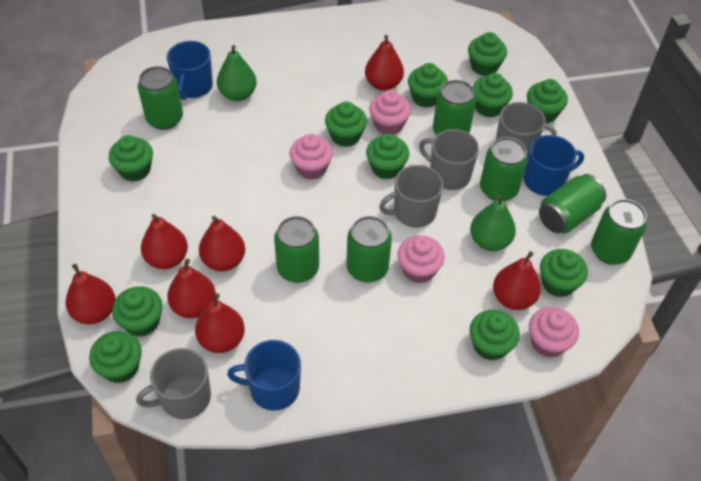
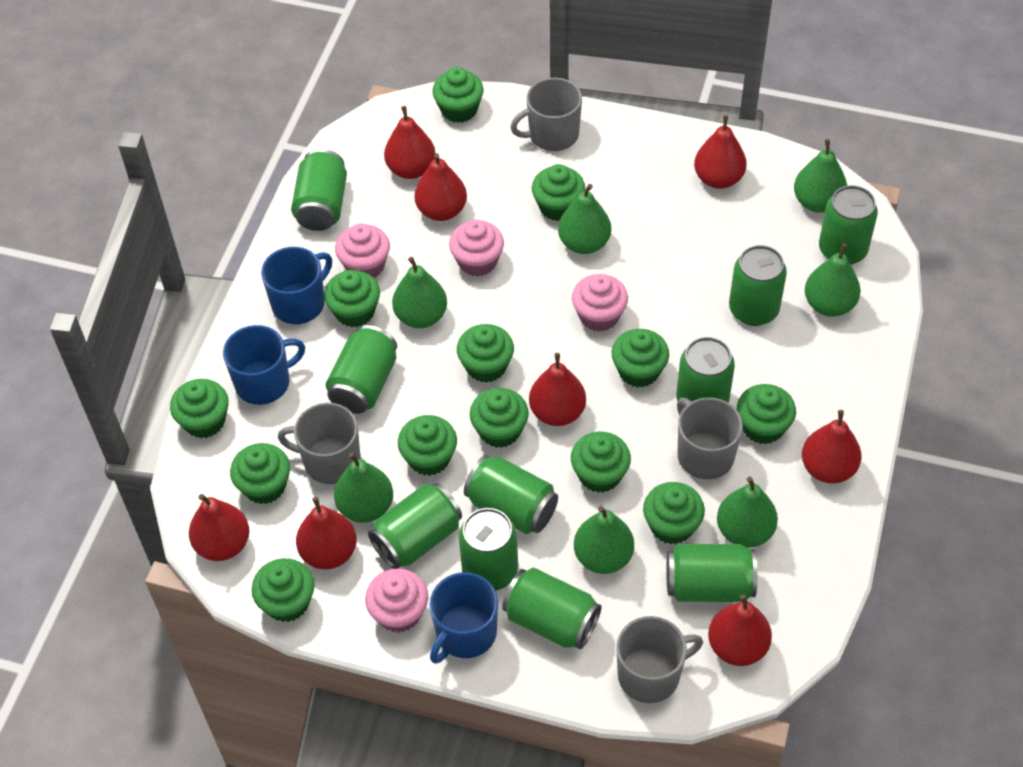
green can: 7 -> 10
green cupcake: 11 -> 13
green pear: 2 -> 7
red pear: 7 -> 8

